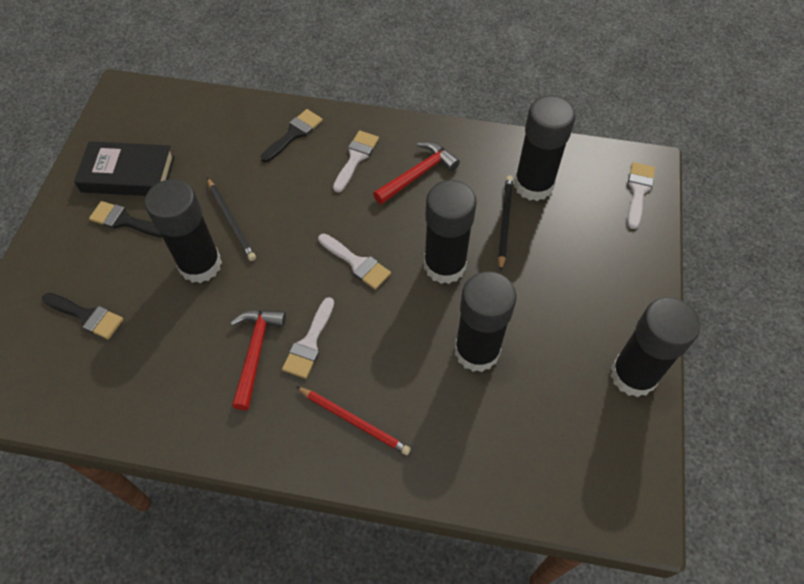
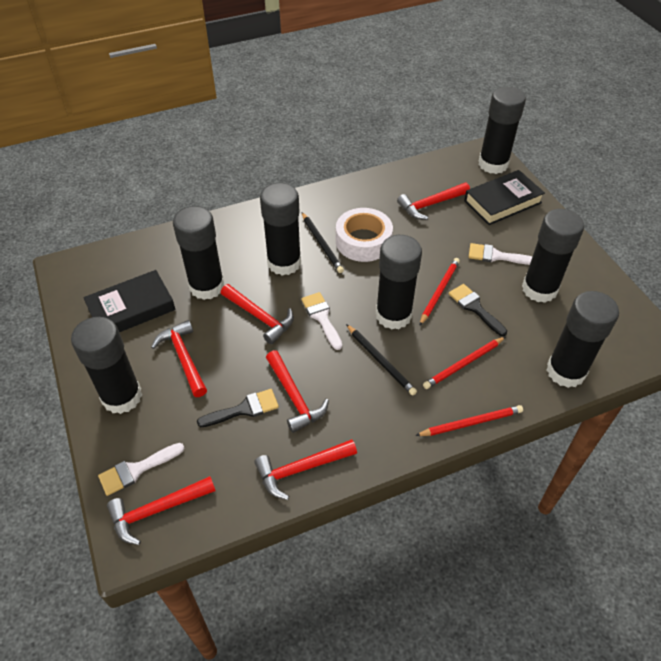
black book: 1 -> 2
black brush: 3 -> 2
black glue stick: 5 -> 7
red hammer: 2 -> 6
red pencil: 1 -> 3
white brush: 4 -> 3
white tape: 0 -> 1

